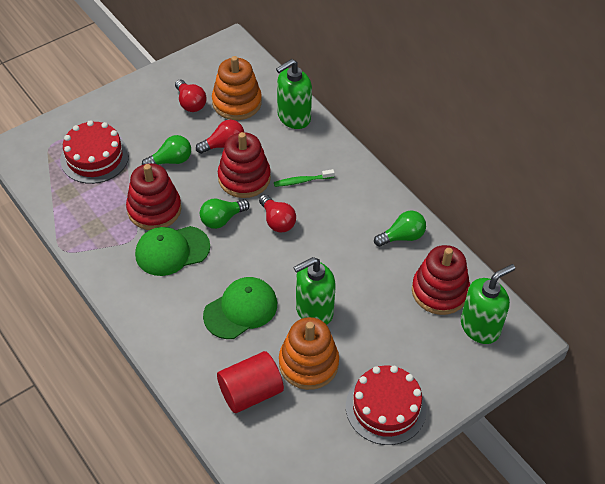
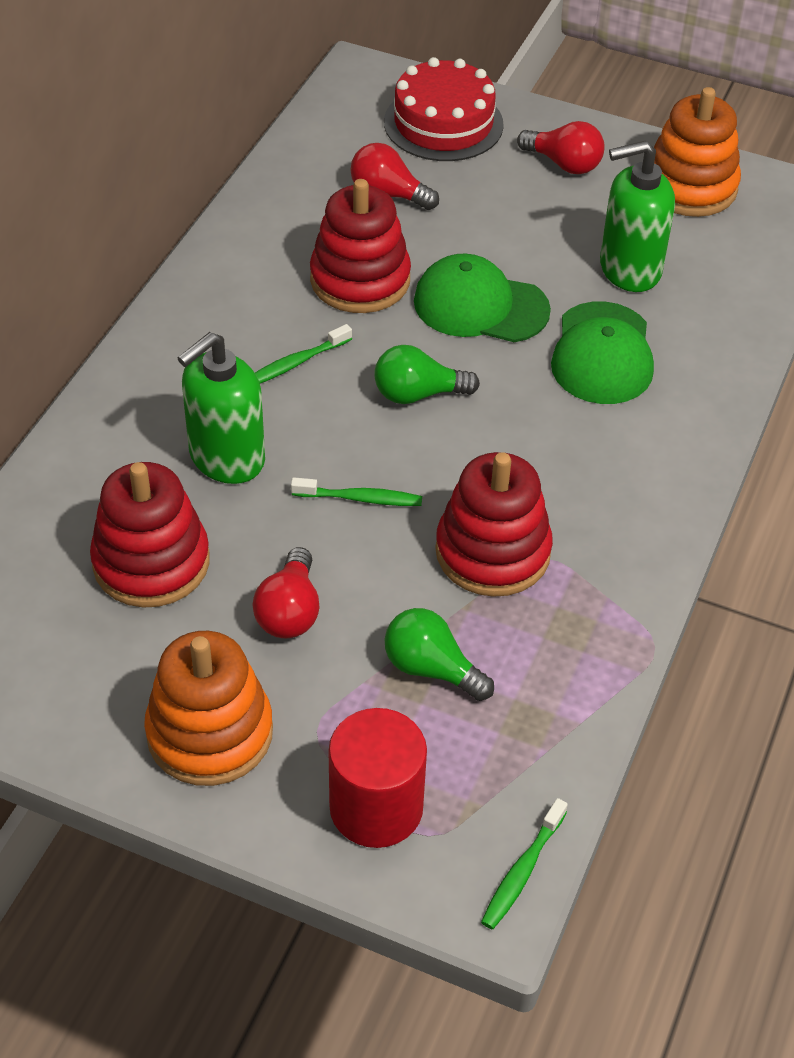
green light bulb: 3 -> 2
green soap dispenser: 3 -> 2
green toothbrush: 1 -> 3
red cake: 2 -> 1

